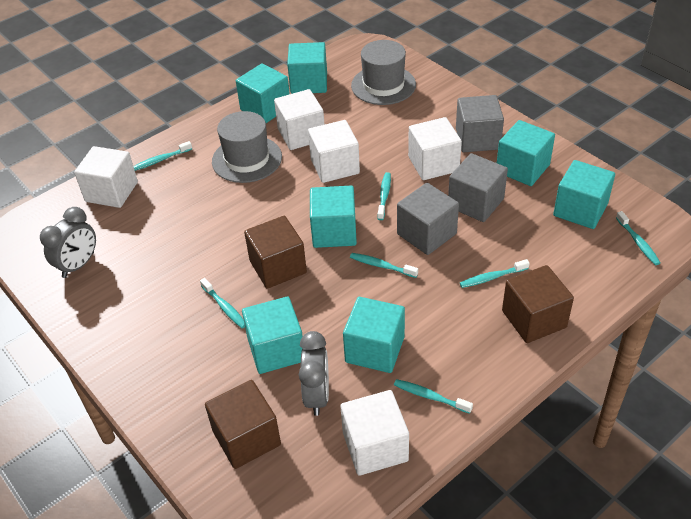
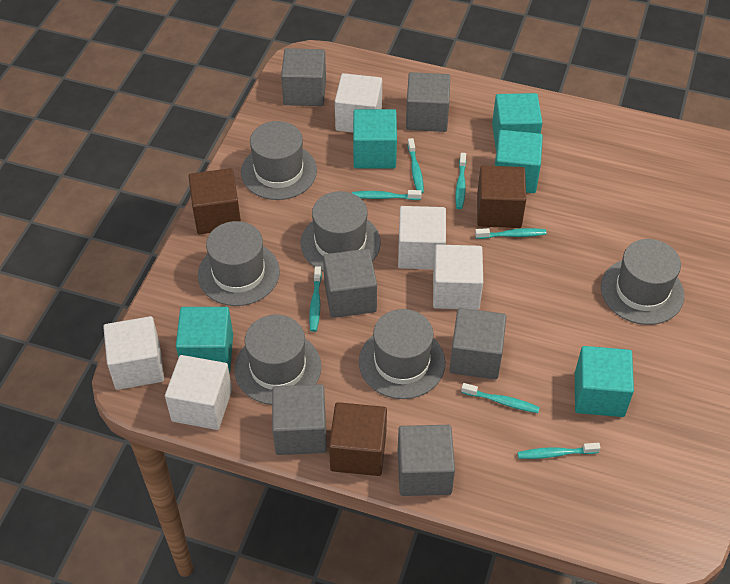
grey clock: 2 -> 0
grey cube: 3 -> 6
grey hat: 2 -> 6
turquoise cube: 7 -> 5

